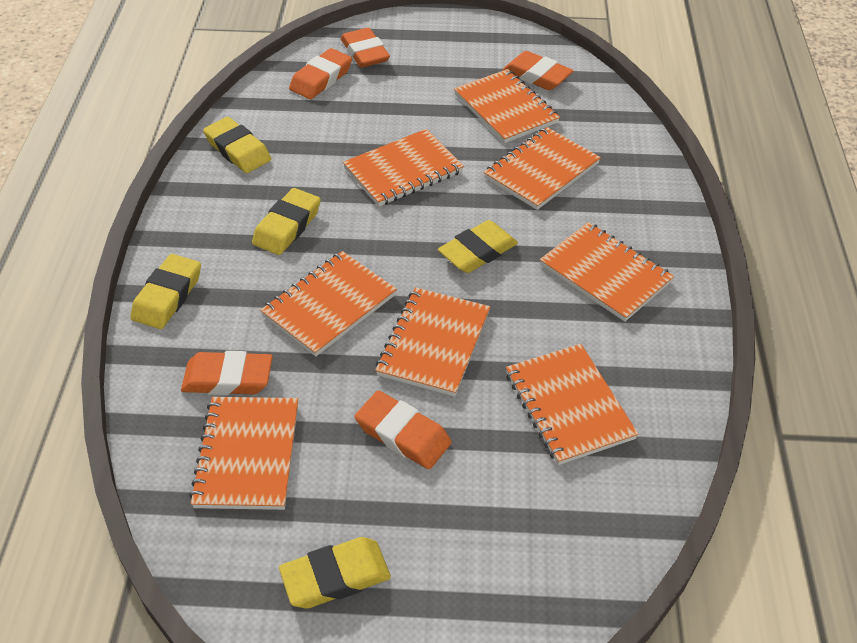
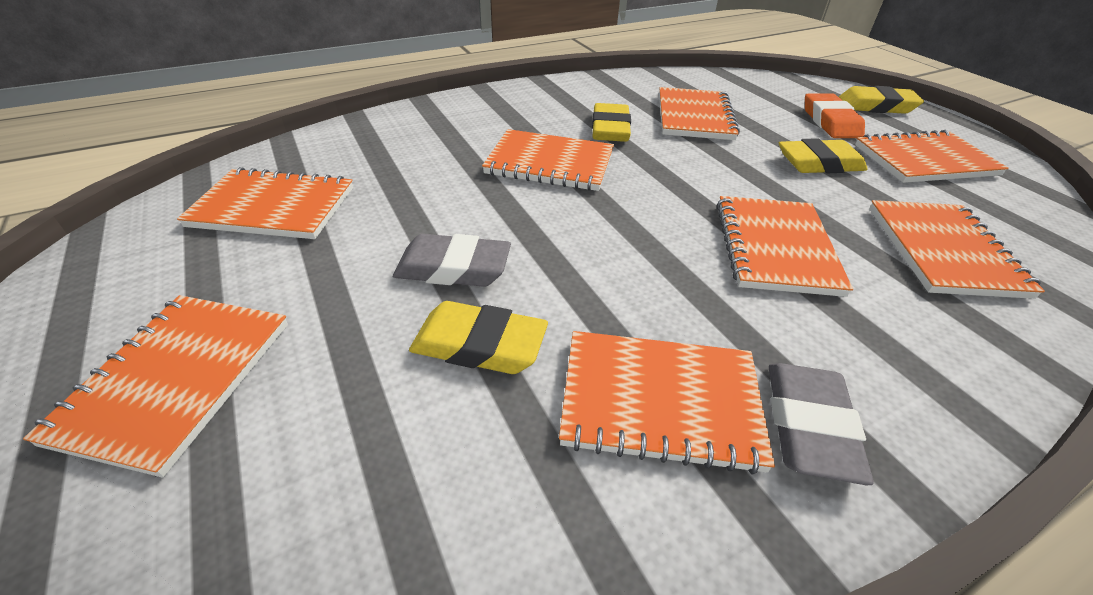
grey eraser: 0 -> 2
orange eraser: 5 -> 1
yellow eraser: 5 -> 4

